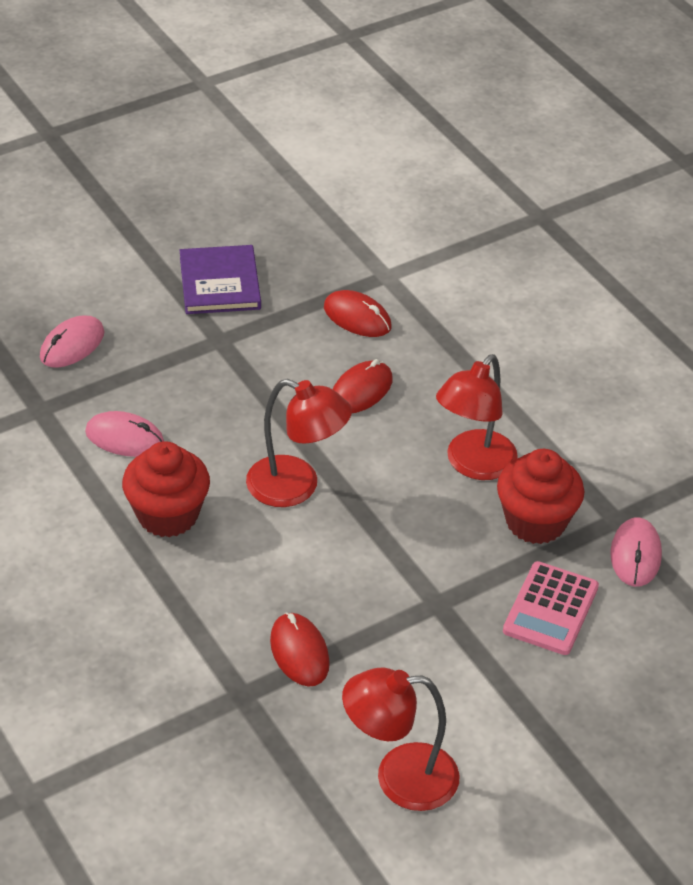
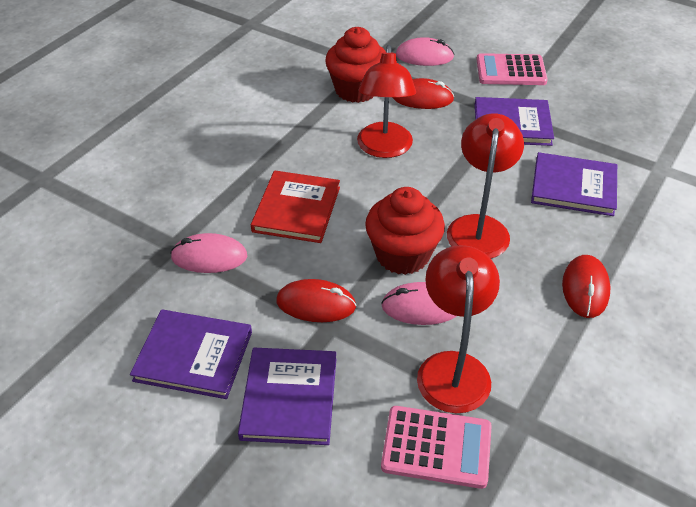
pink calculator: 1 -> 2
purple book: 1 -> 4
red book: 0 -> 1

